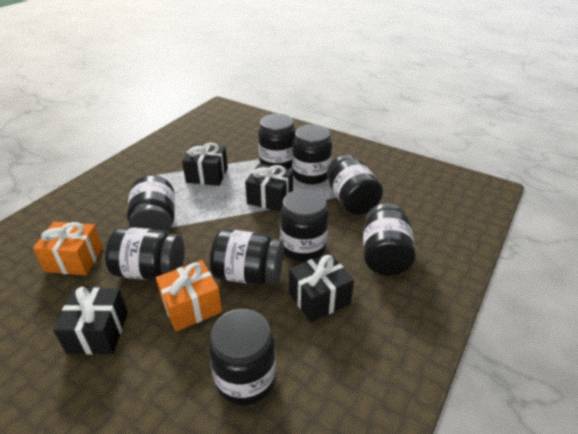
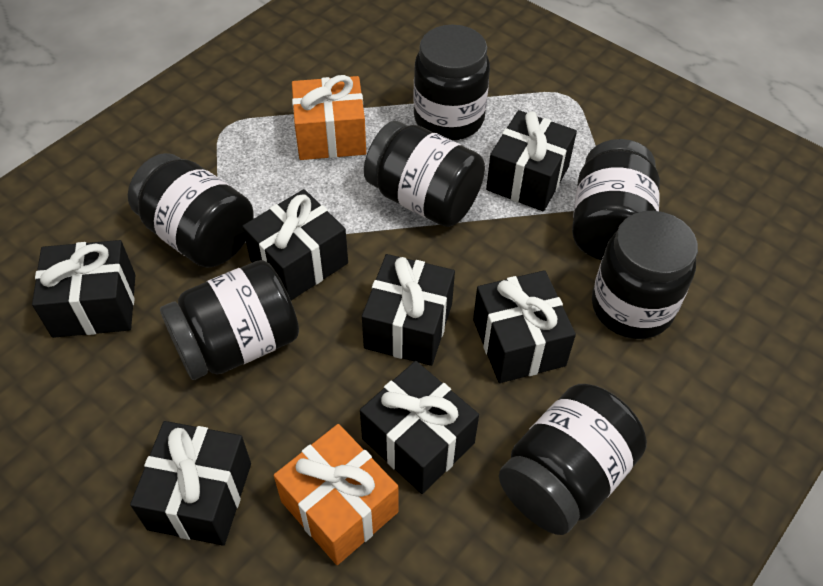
black gift: 4 -> 7
black jar: 9 -> 7

